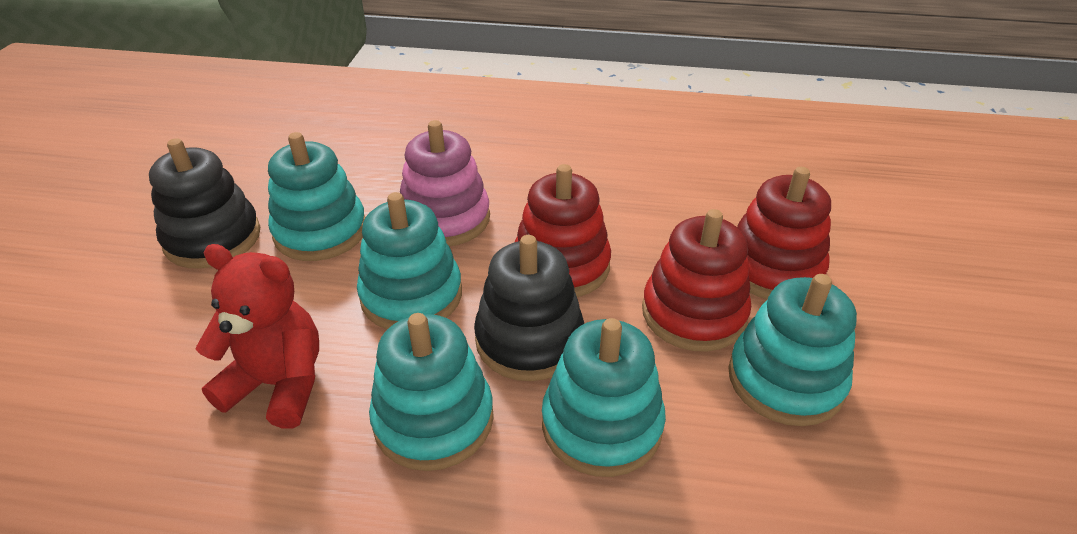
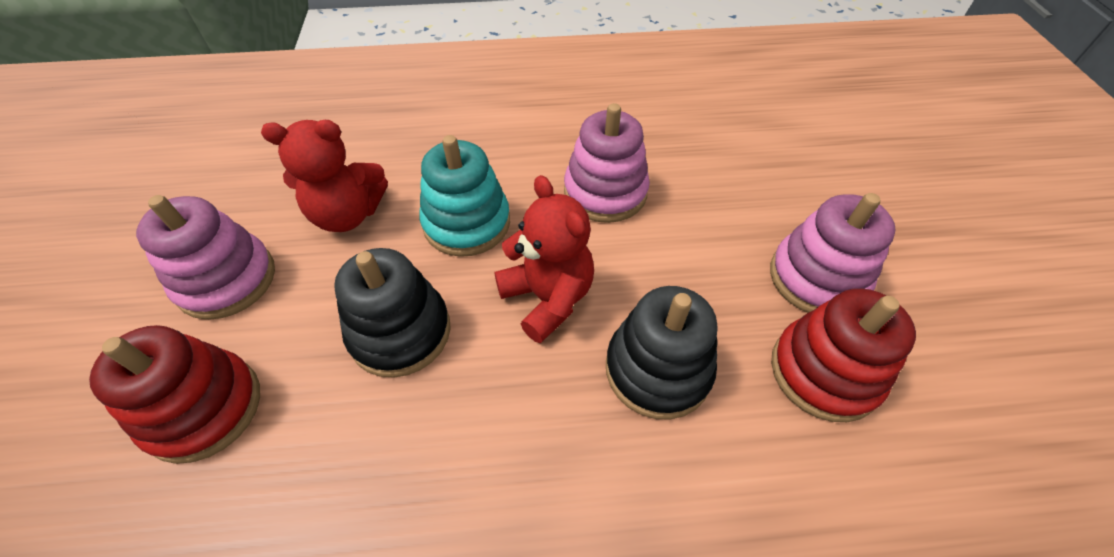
pink stacking toy: 1 -> 3
red stacking toy: 3 -> 2
red teddy bear: 1 -> 2
turquoise stacking toy: 5 -> 1

